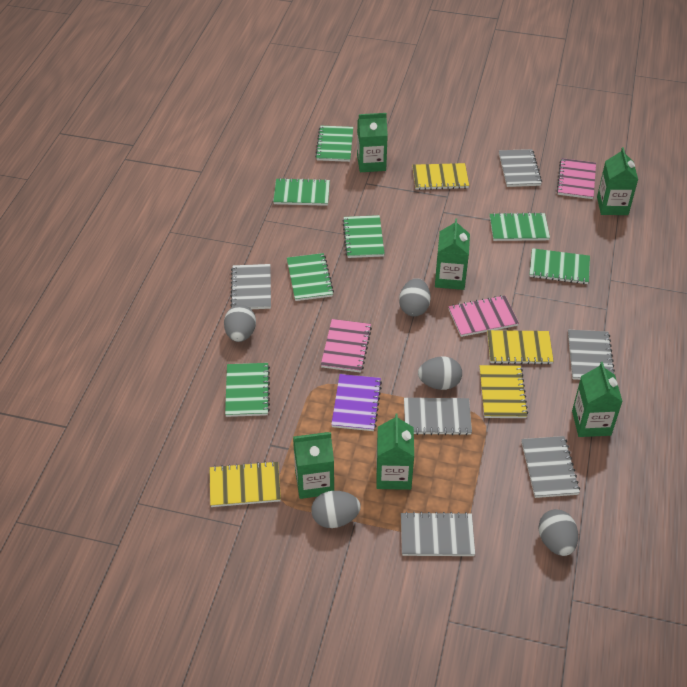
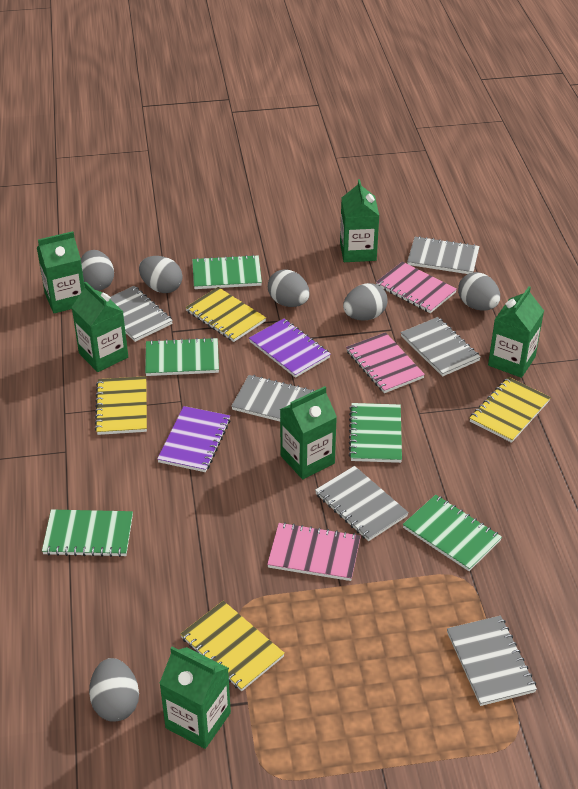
green notebook: 7 -> 5
grey egg: 5 -> 6
purple notebook: 1 -> 2

